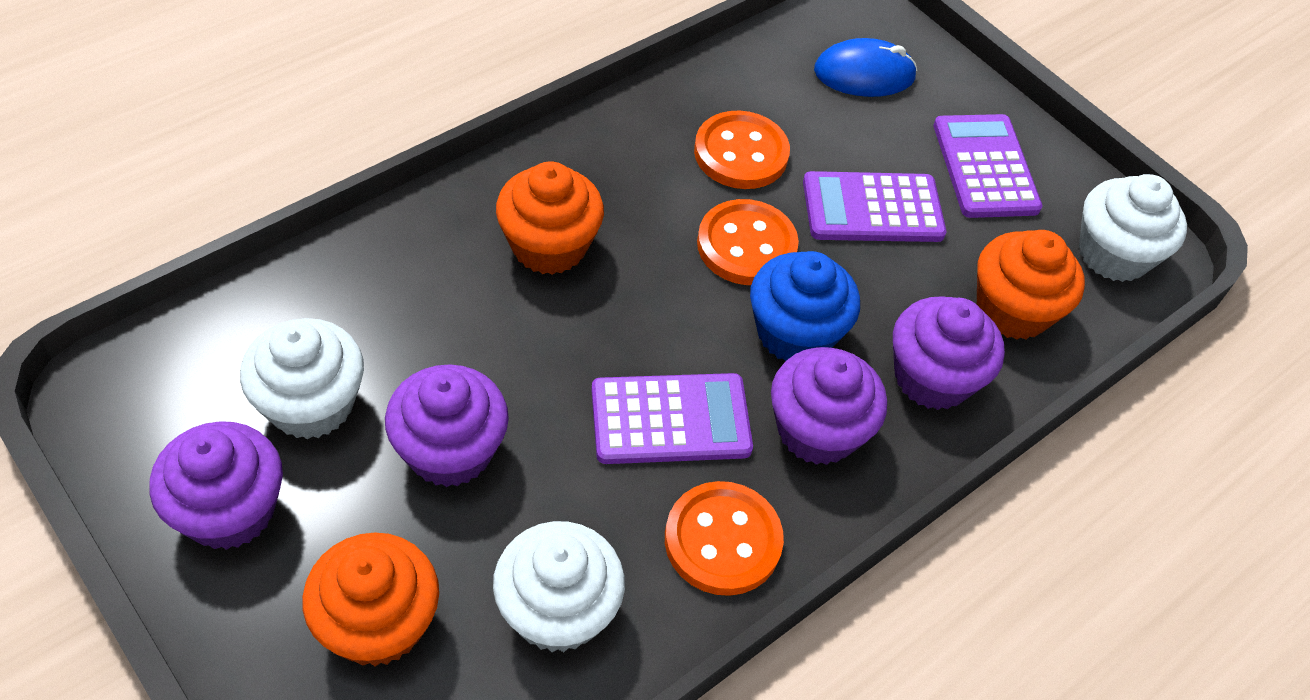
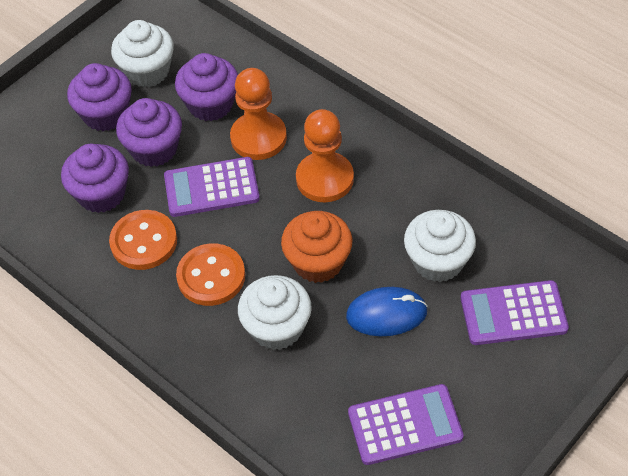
blue cupcake: 1 -> 0
orange button: 3 -> 2
orange cupcake: 3 -> 1
orange pawn: 0 -> 2

